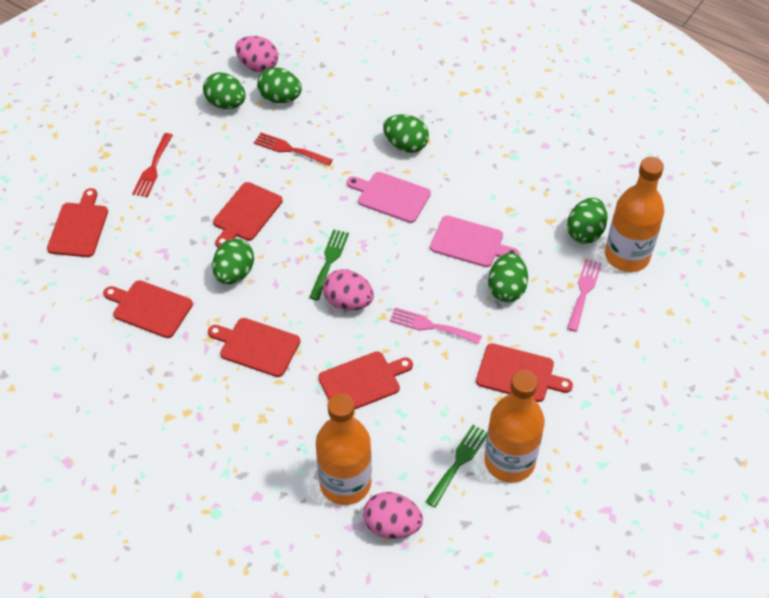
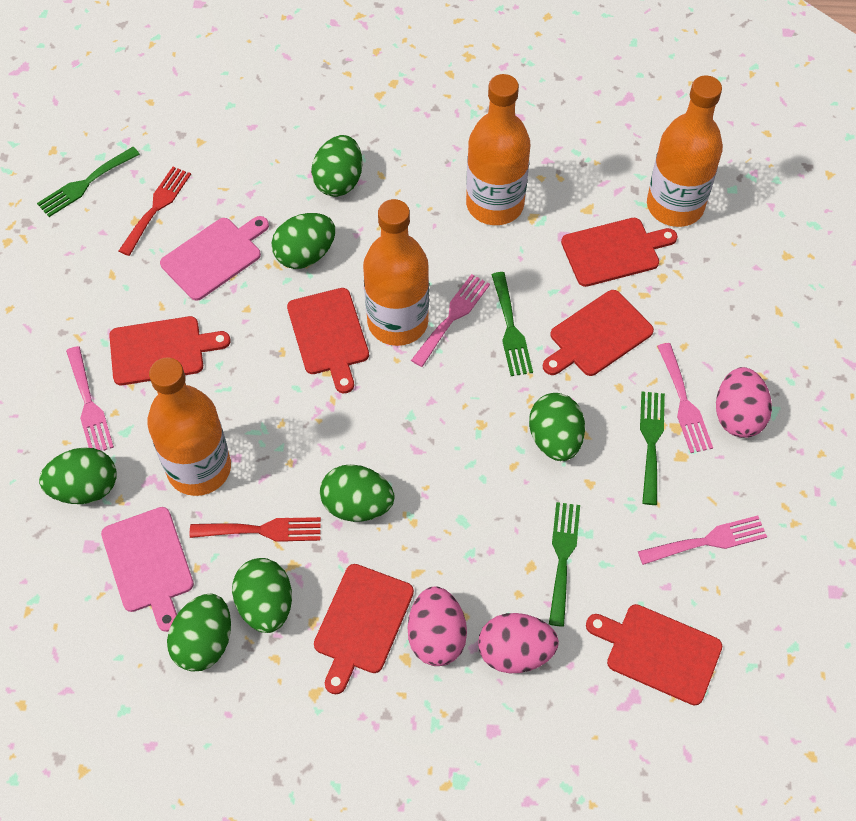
green egg: 6 -> 7
green fork: 2 -> 4
orange bottle: 3 -> 4
pink fork: 2 -> 4

